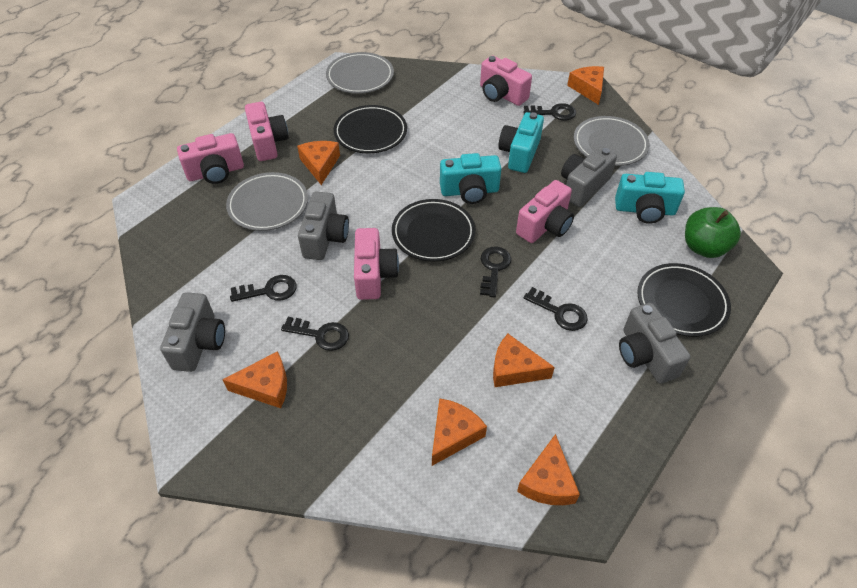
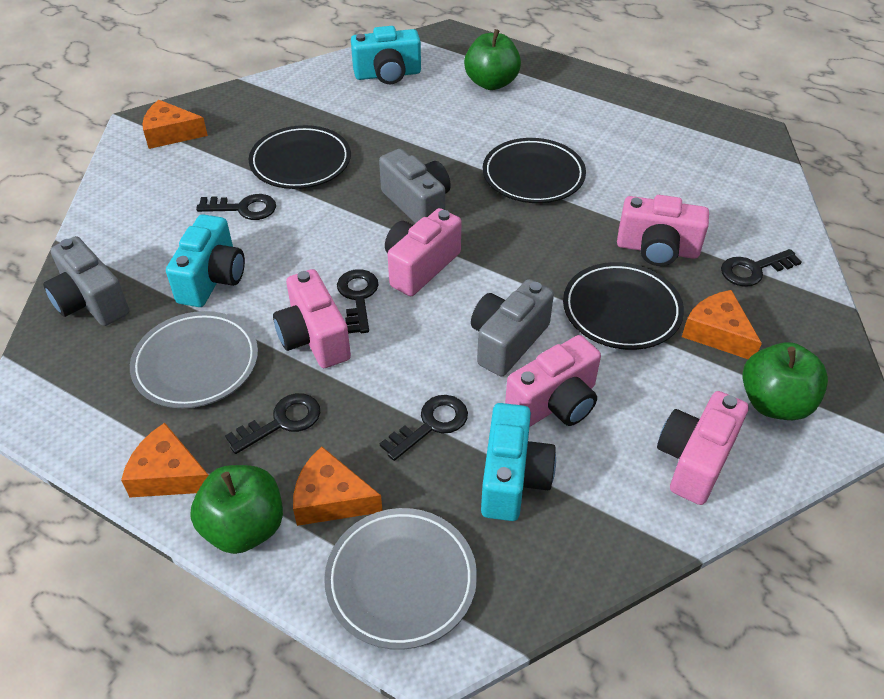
green apple: 1 -> 3
grey camera: 4 -> 3
grey plate: 3 -> 2
orange cheese: 6 -> 4

